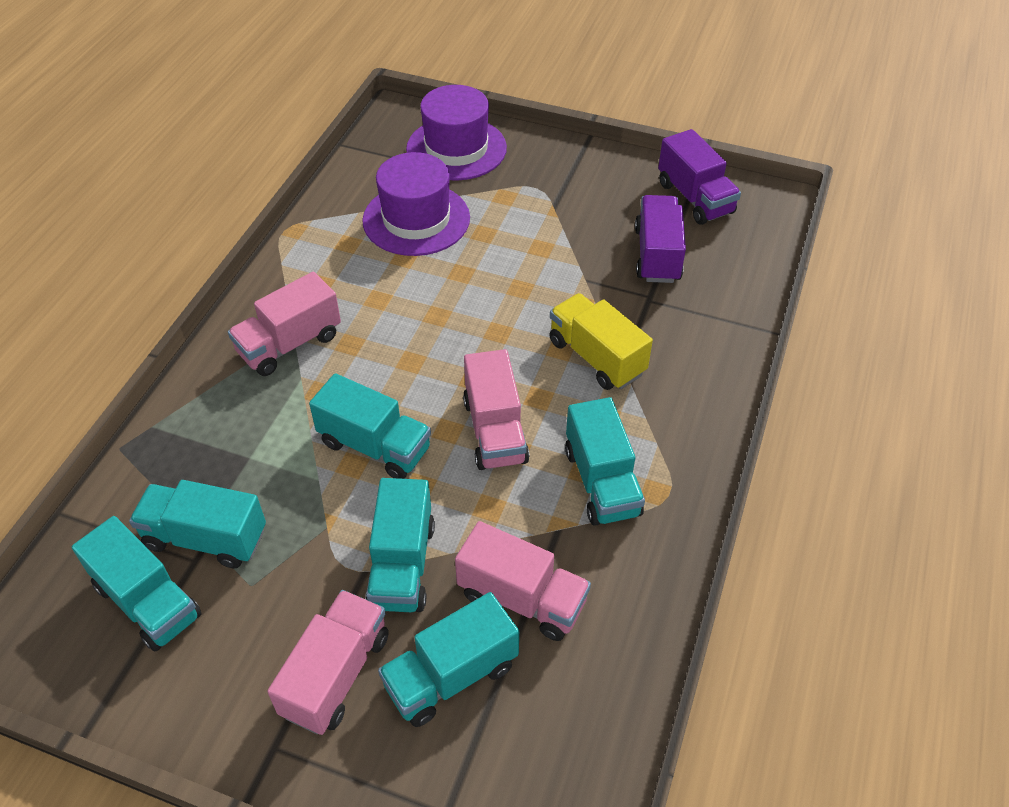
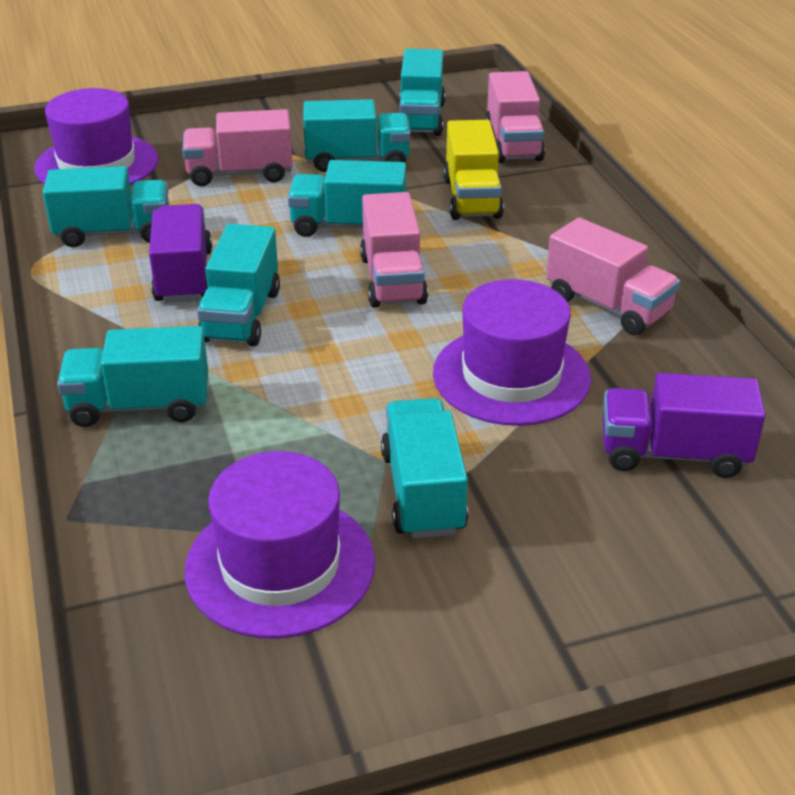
purple hat: 2 -> 3
turquoise truck: 6 -> 7

